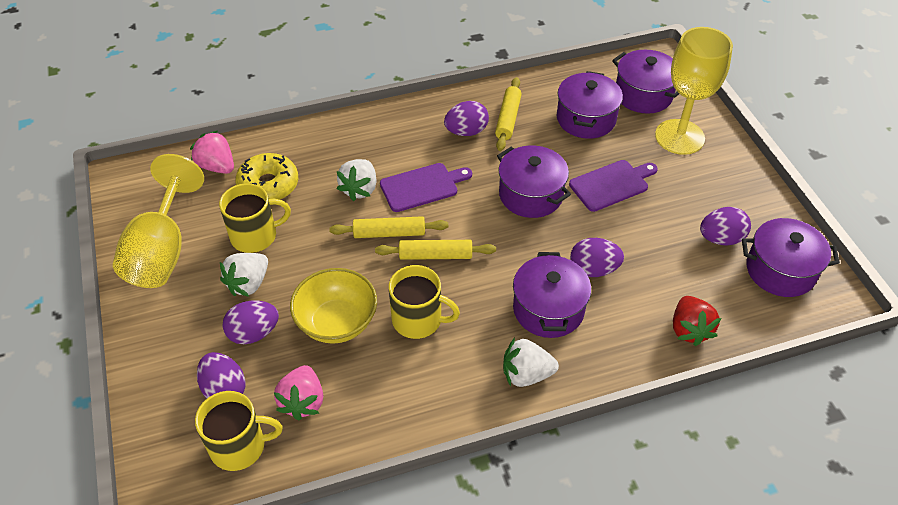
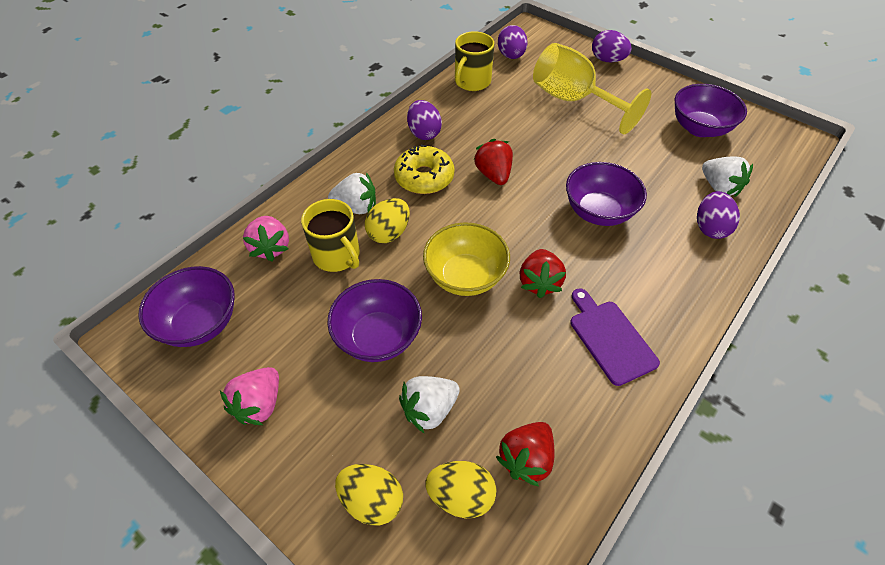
purple bowl: 0 -> 4
purple cutting board: 2 -> 1
purple egg: 5 -> 4
purple pot: 5 -> 0
red strawberry: 1 -> 3
yellow egg: 0 -> 3
yellow goblet: 2 -> 1
yellow mug: 3 -> 2
yellow rolling pin: 3 -> 0

